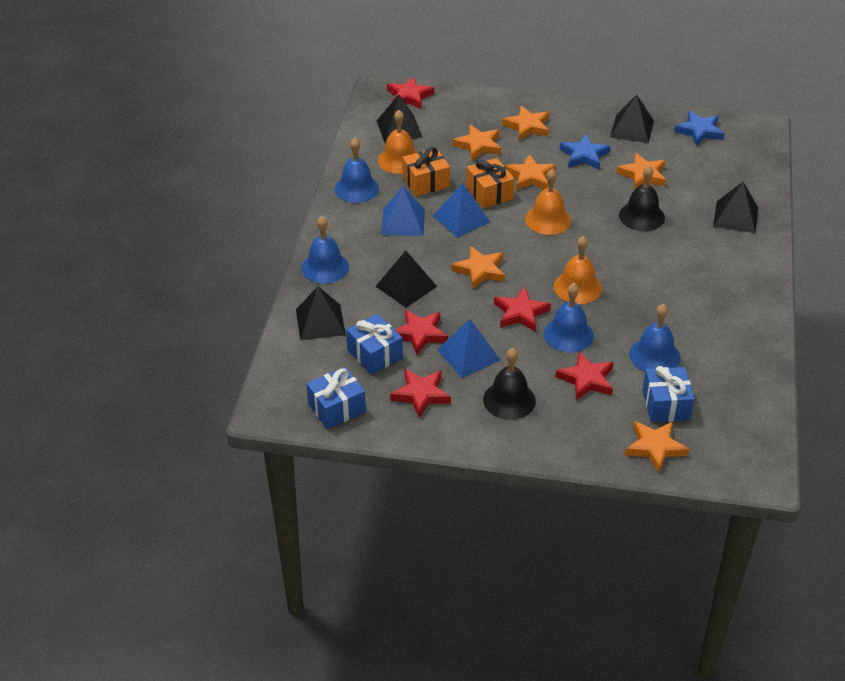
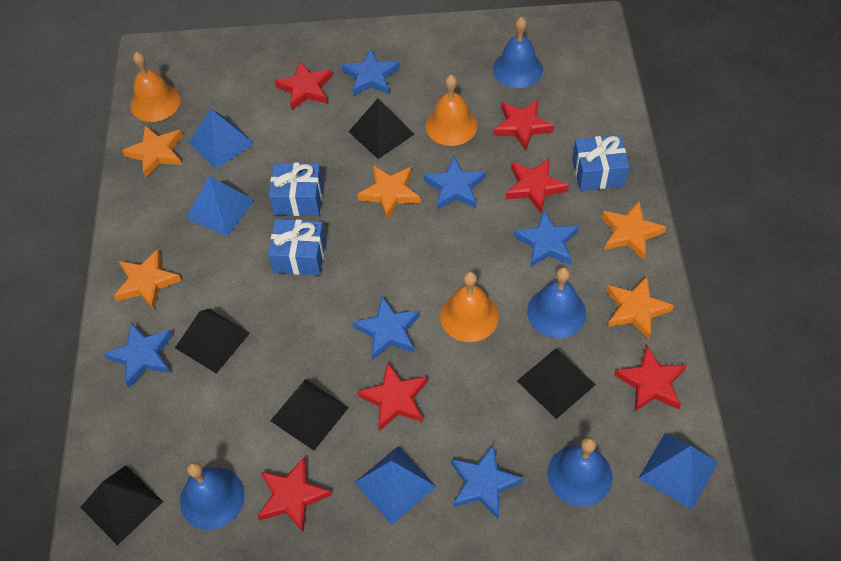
black bell: 2 -> 0
blue pyramid: 3 -> 4
blue star: 2 -> 6
orange gift: 2 -> 0
orange star: 6 -> 5
red star: 5 -> 6

